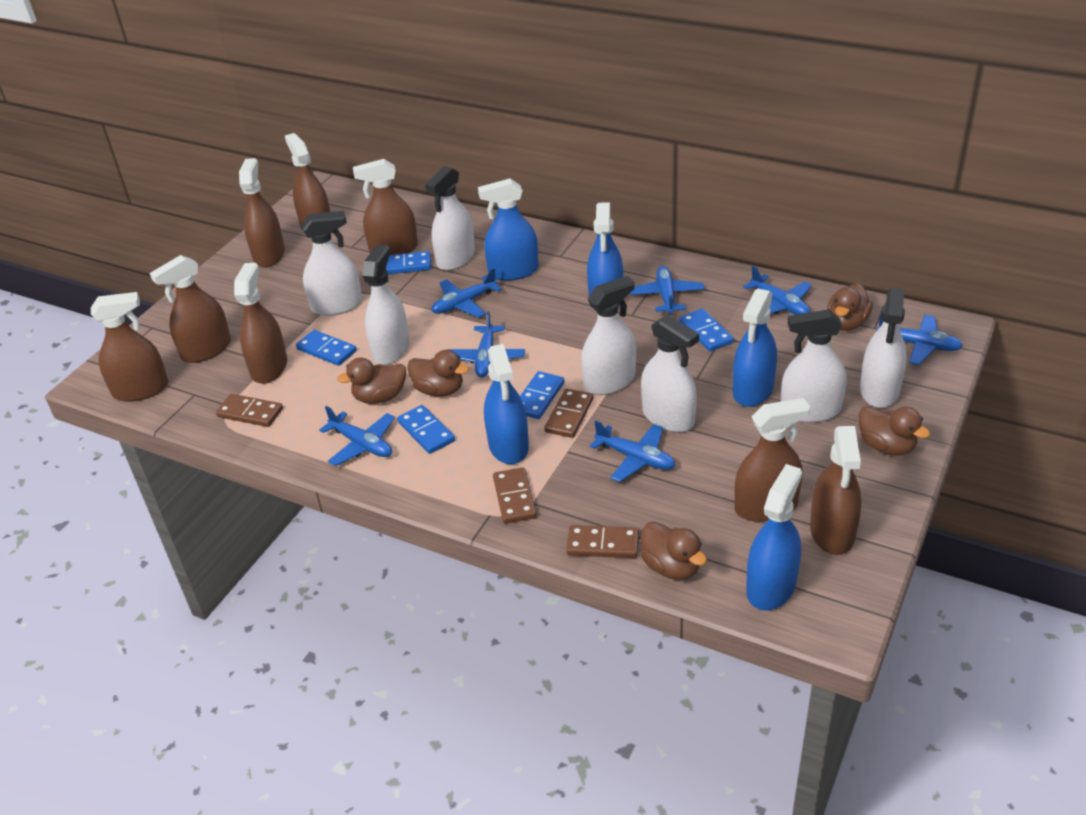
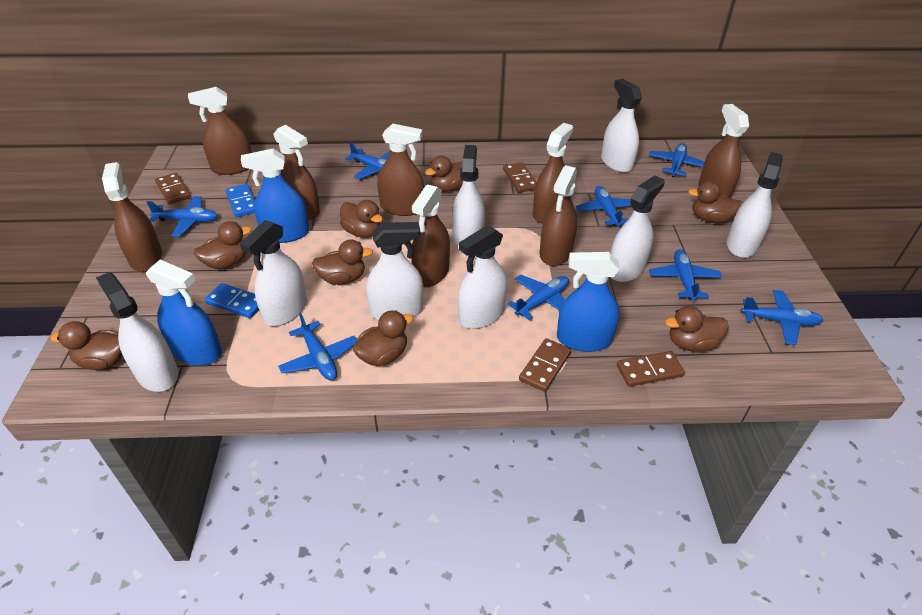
blue domino: 5 -> 2
blue plane: 7 -> 8
blue spray bottle: 5 -> 3
brown duck: 5 -> 8
white spray bottle: 7 -> 8

